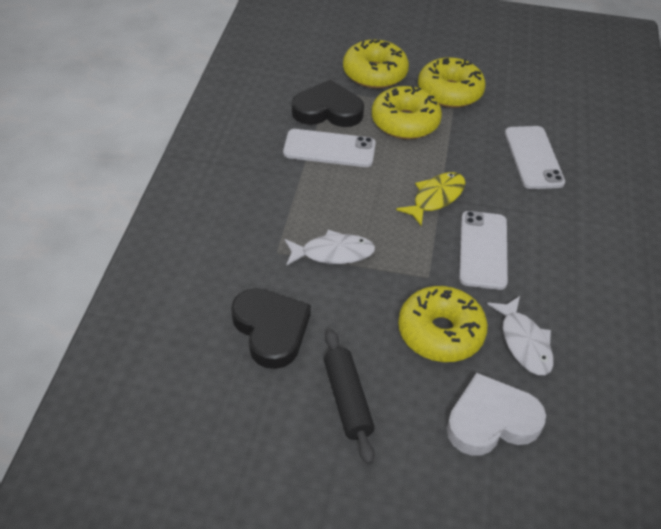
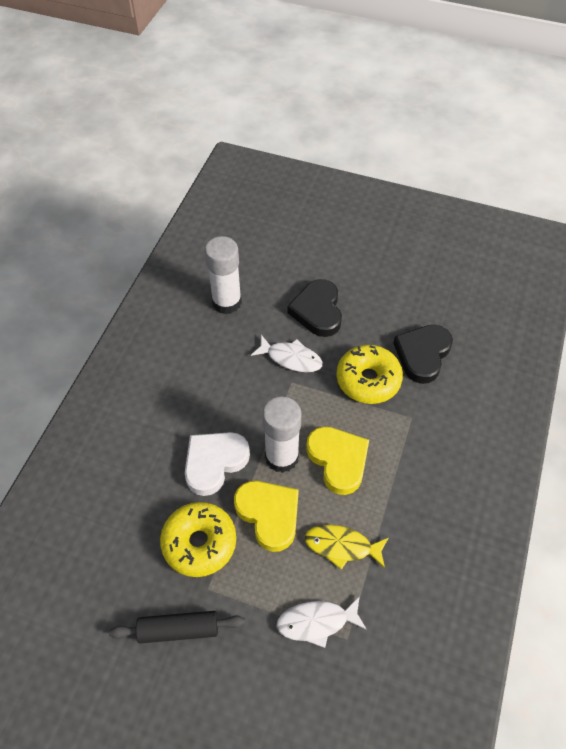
white glue stick: 0 -> 2
white phone: 3 -> 0
yellow donut: 4 -> 2
yellow heart: 0 -> 2

